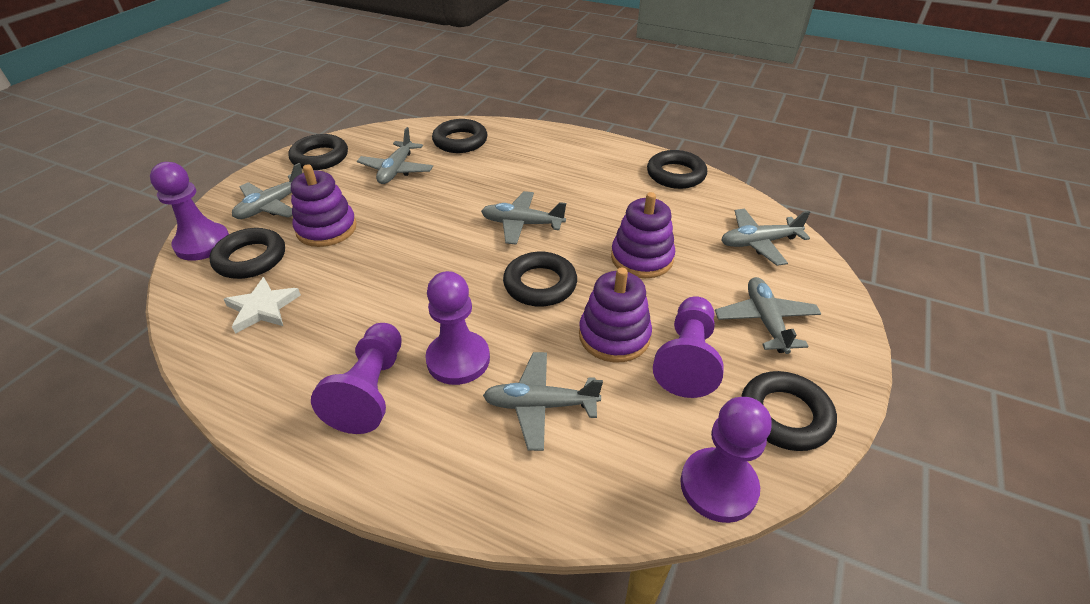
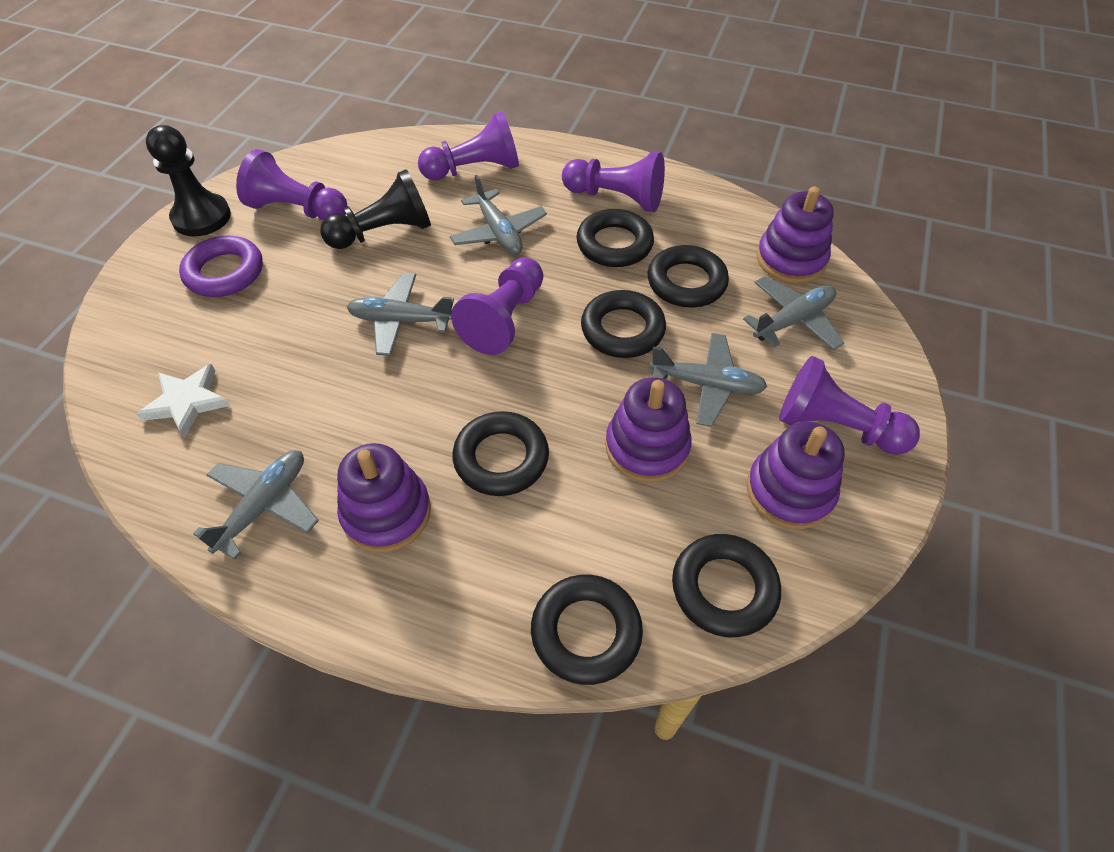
black pawn: 0 -> 2
grey plane: 6 -> 5
purple ring: 0 -> 1
purple stacking toy: 3 -> 4

